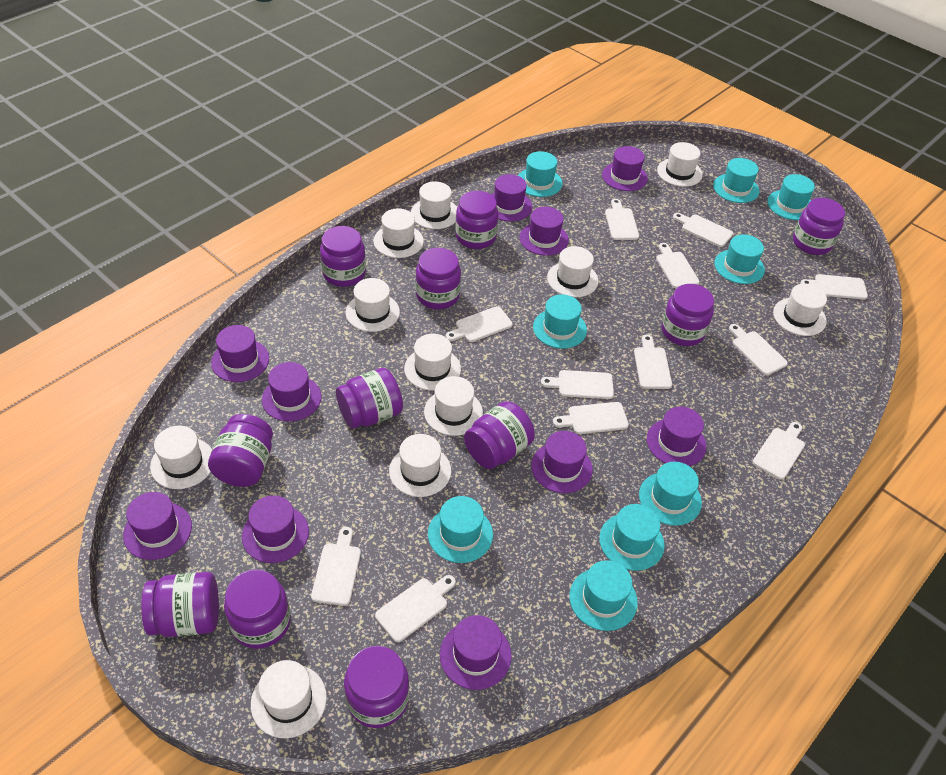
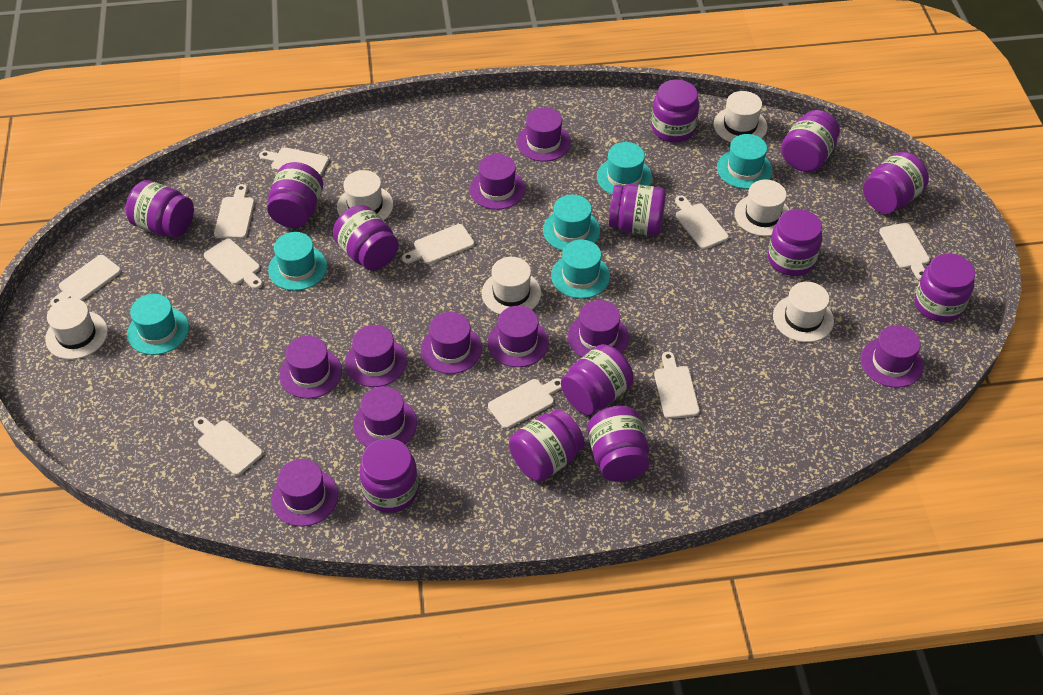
purple jar: 11 -> 13
turquoise hat: 9 -> 6
white cutting board: 12 -> 10
white hat: 11 -> 6

